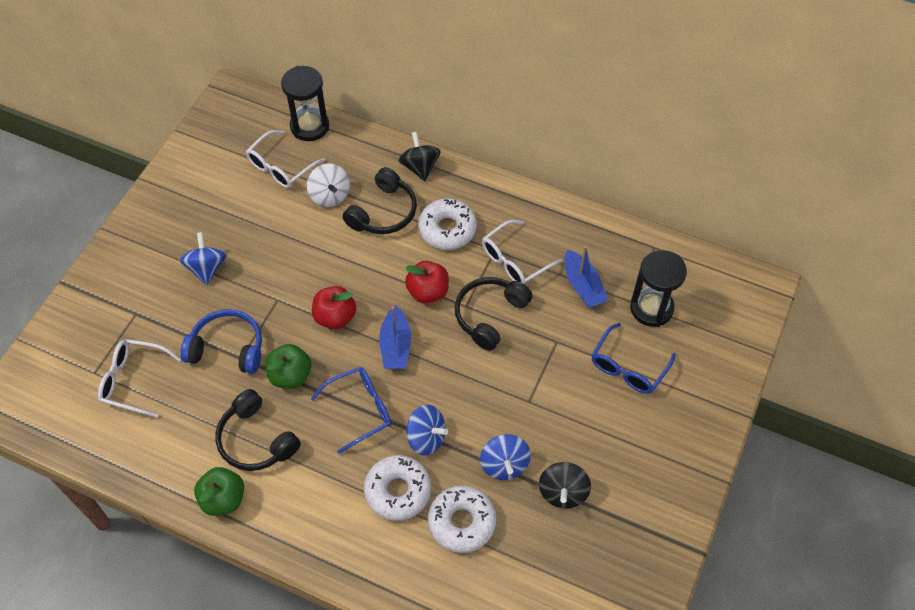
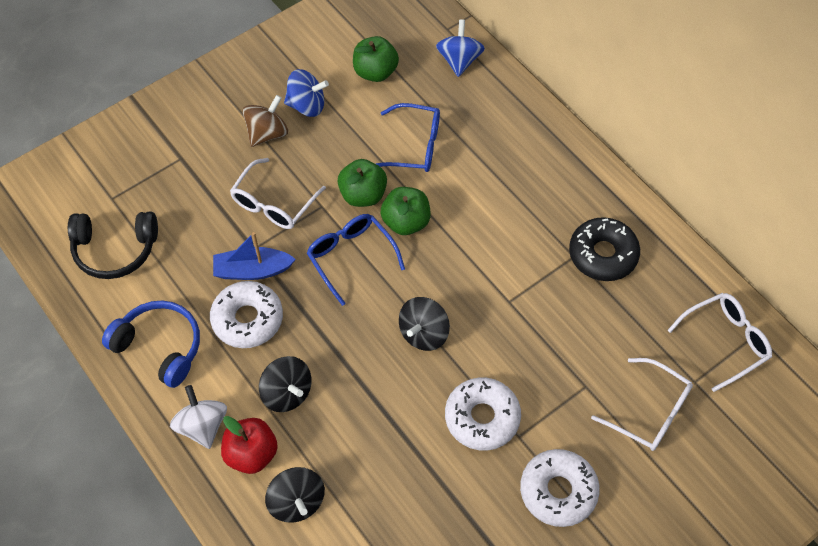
black donut: 0 -> 1
black headphones: 3 -> 1
black hourglass: 2 -> 0
black spinning top: 2 -> 3
blue boat: 2 -> 1
blue spinning top: 3 -> 2
brown spinning top: 0 -> 1
green apple: 2 -> 3
red apple: 2 -> 1

